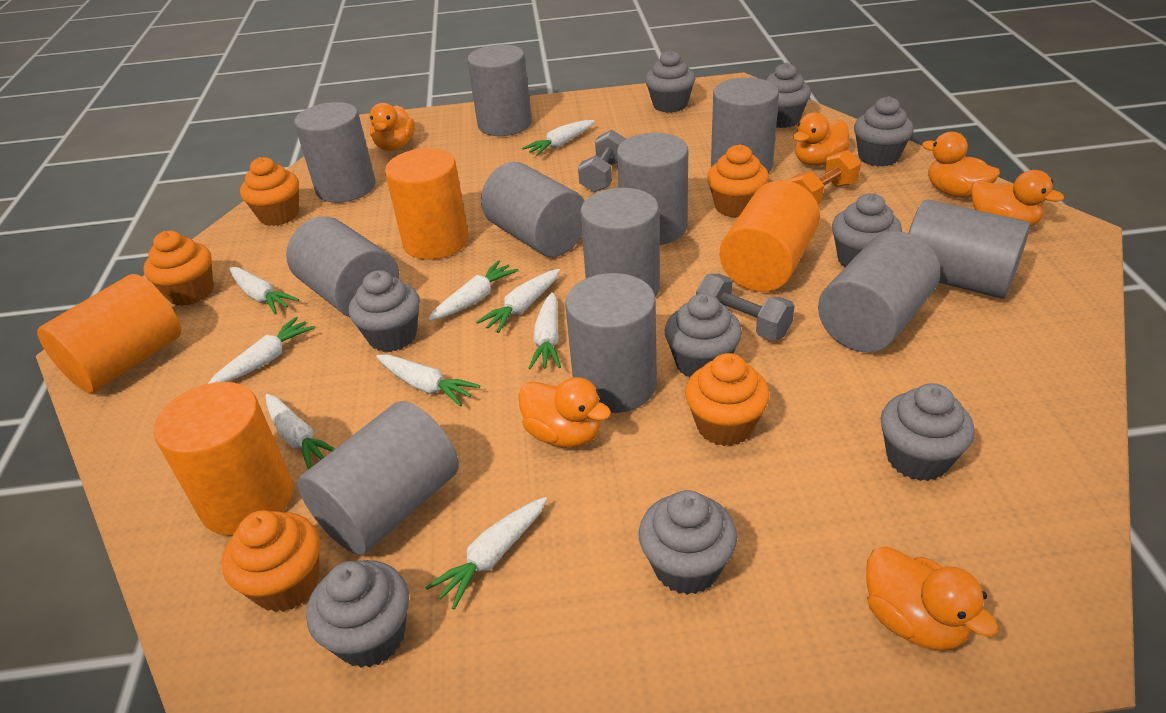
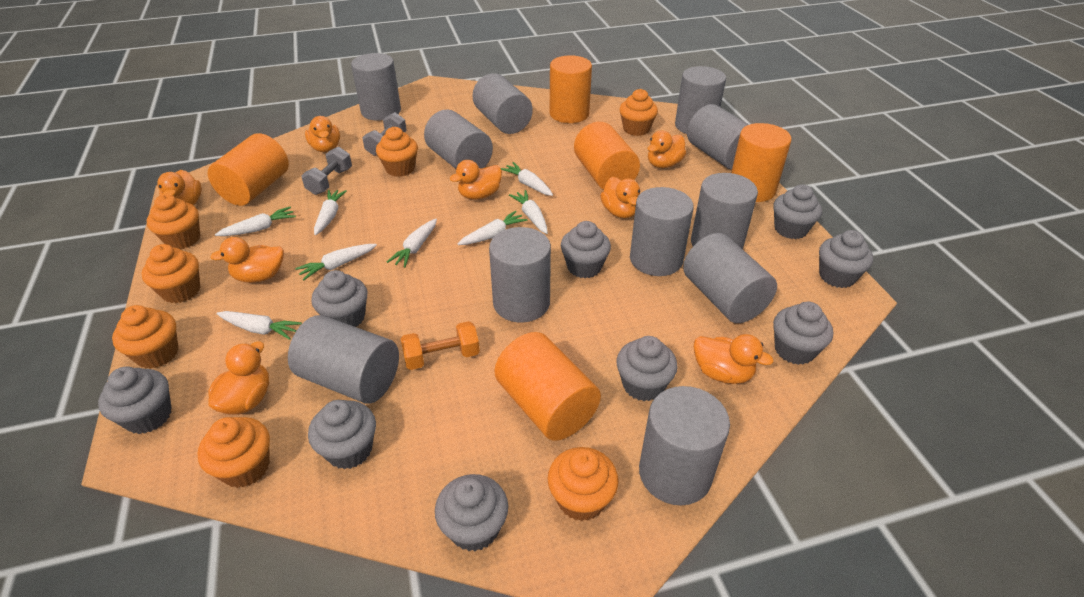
orange cupcake: 5 -> 7
orange cylinder: 4 -> 5
orange duck: 6 -> 8
white carrot: 9 -> 8

